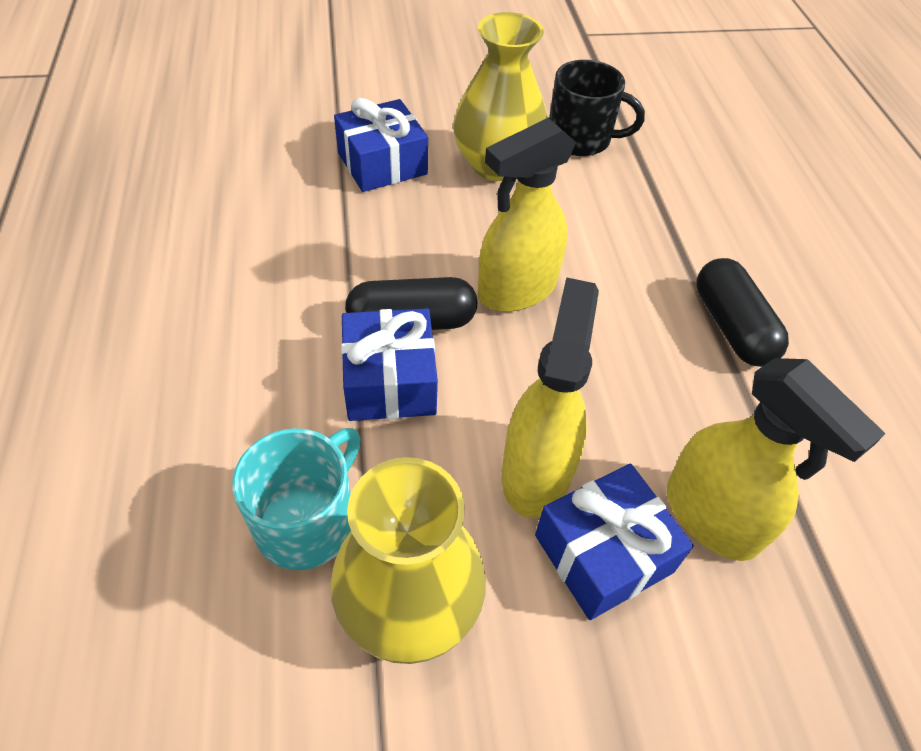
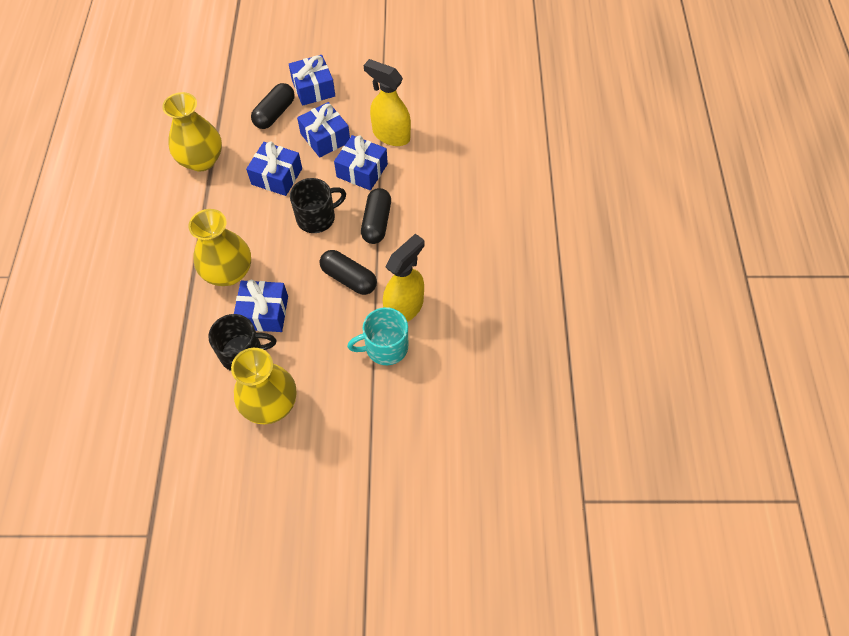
black capsule: 2 -> 3
black mug: 1 -> 2
blue gift: 3 -> 5
yellow spray bottle: 3 -> 2
yellow vase: 2 -> 3

